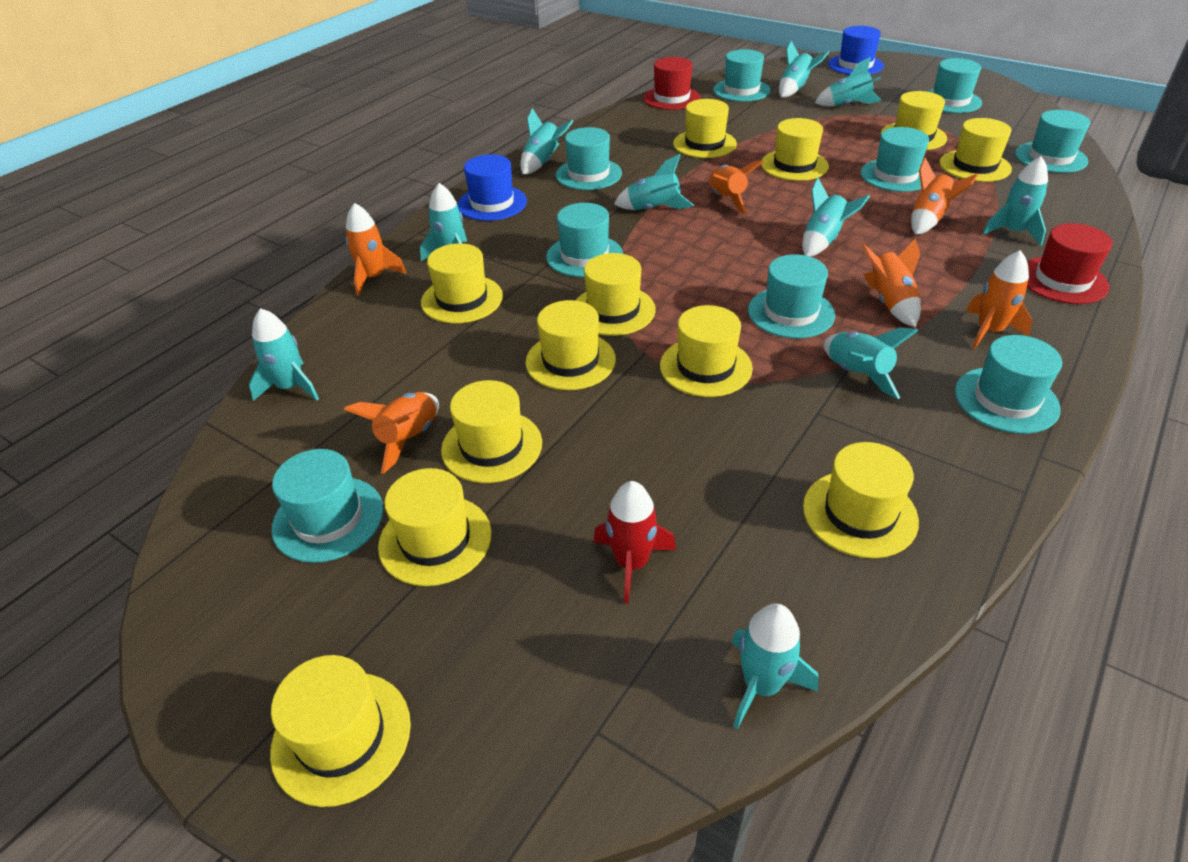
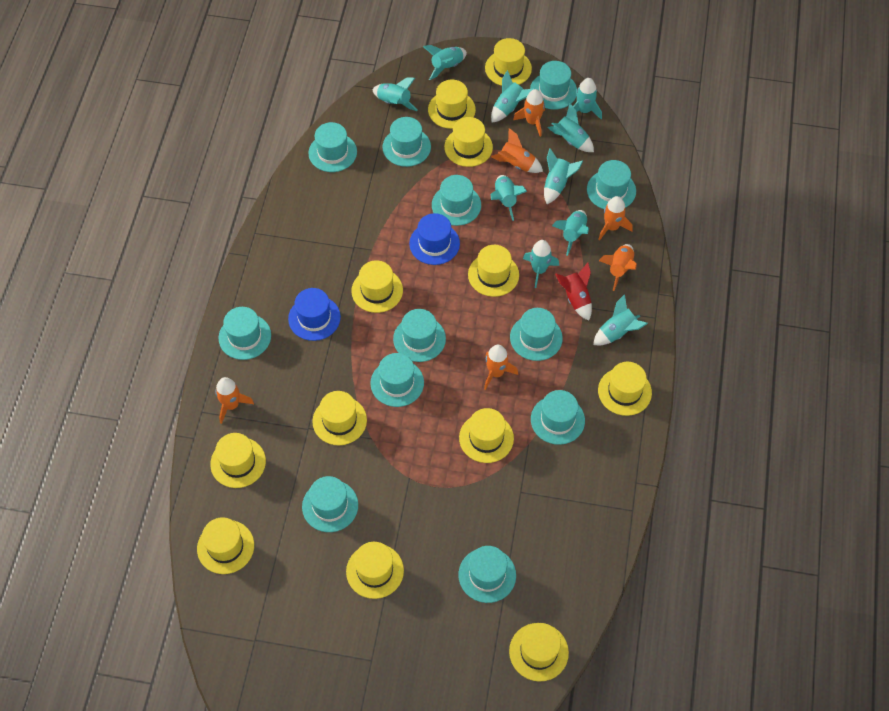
red hat: 2 -> 0
turquoise hat: 9 -> 12

